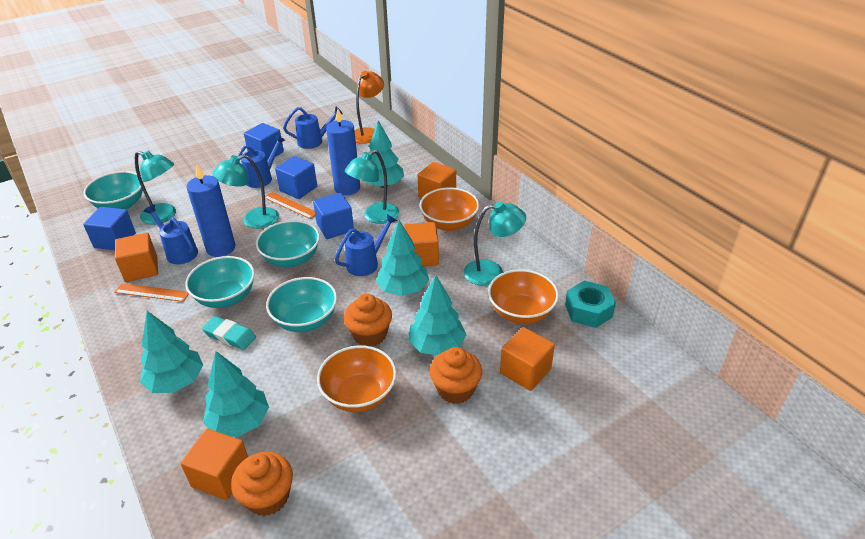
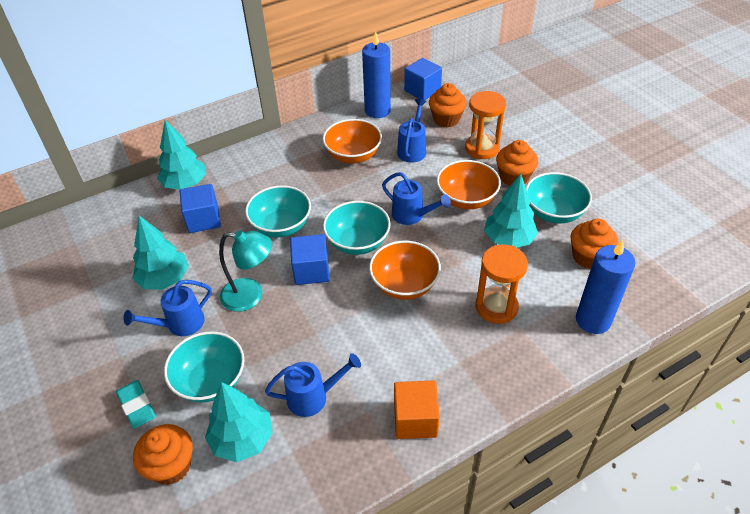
blue cube: 4 -> 3
orange cube: 5 -> 1
orange cupcake: 3 -> 4
orange hourglass: 0 -> 2
orange lamp: 1 -> 0
orange ruler: 2 -> 0
turquoise lamp: 4 -> 1
turquoise nut: 1 -> 0
turquoise tree: 5 -> 4

